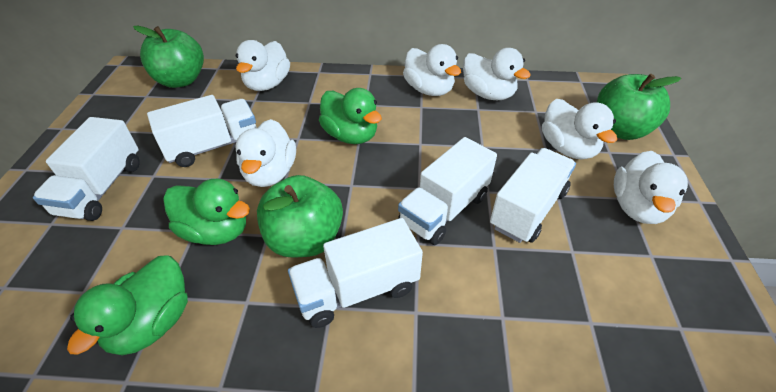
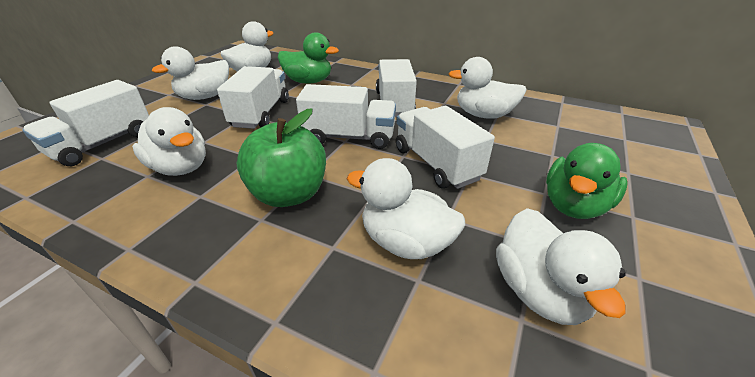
green apple: 3 -> 1
green duck: 3 -> 2

